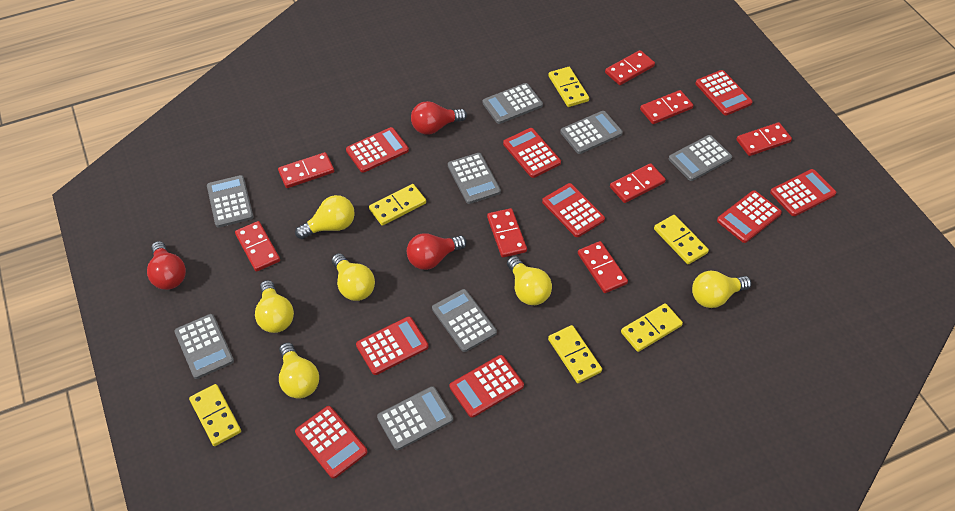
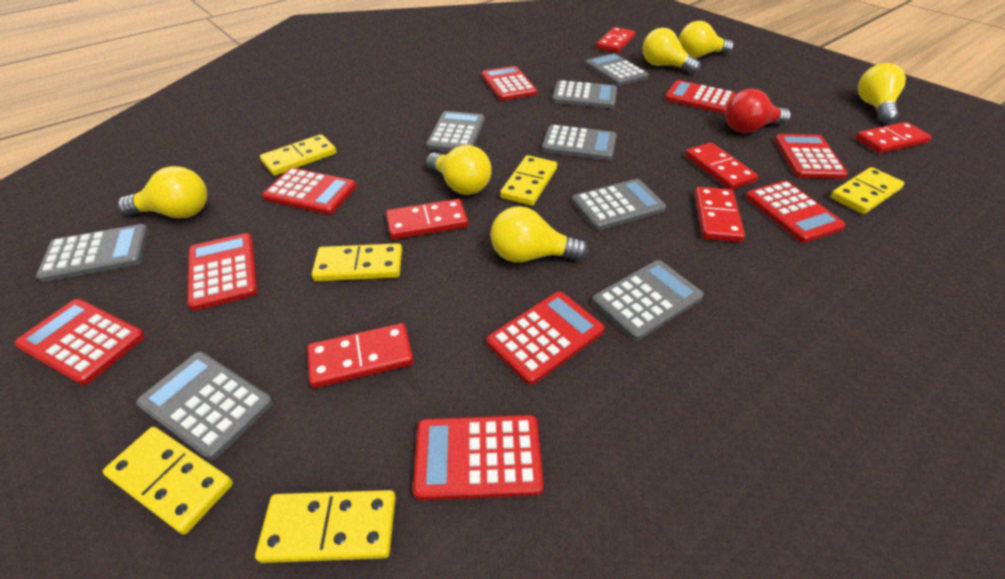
red domino: 8 -> 6
red light bulb: 3 -> 1

